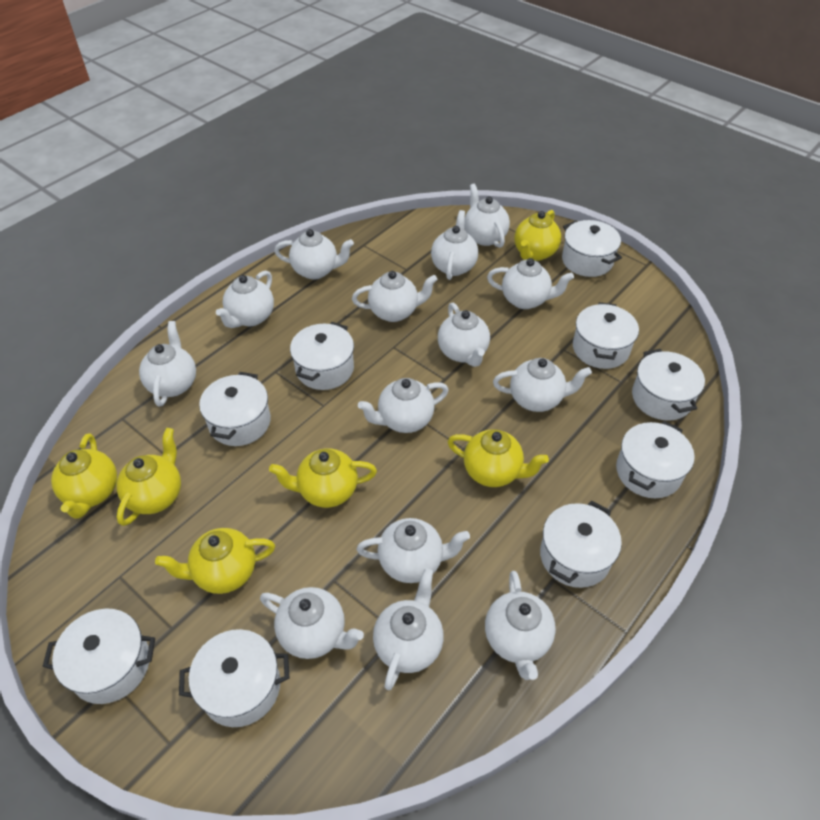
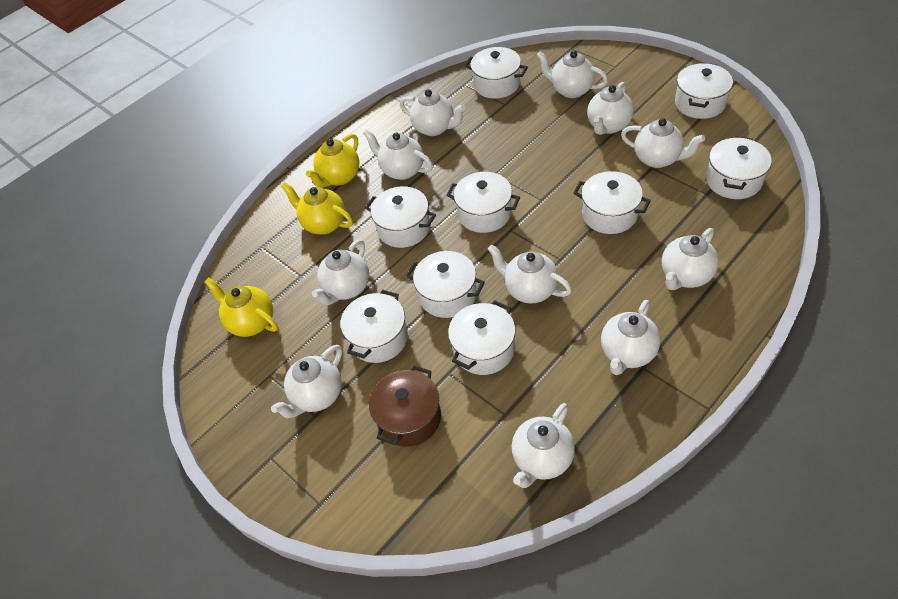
brown pot: 0 -> 1
white teapot: 14 -> 11
yellow teapot: 6 -> 3

